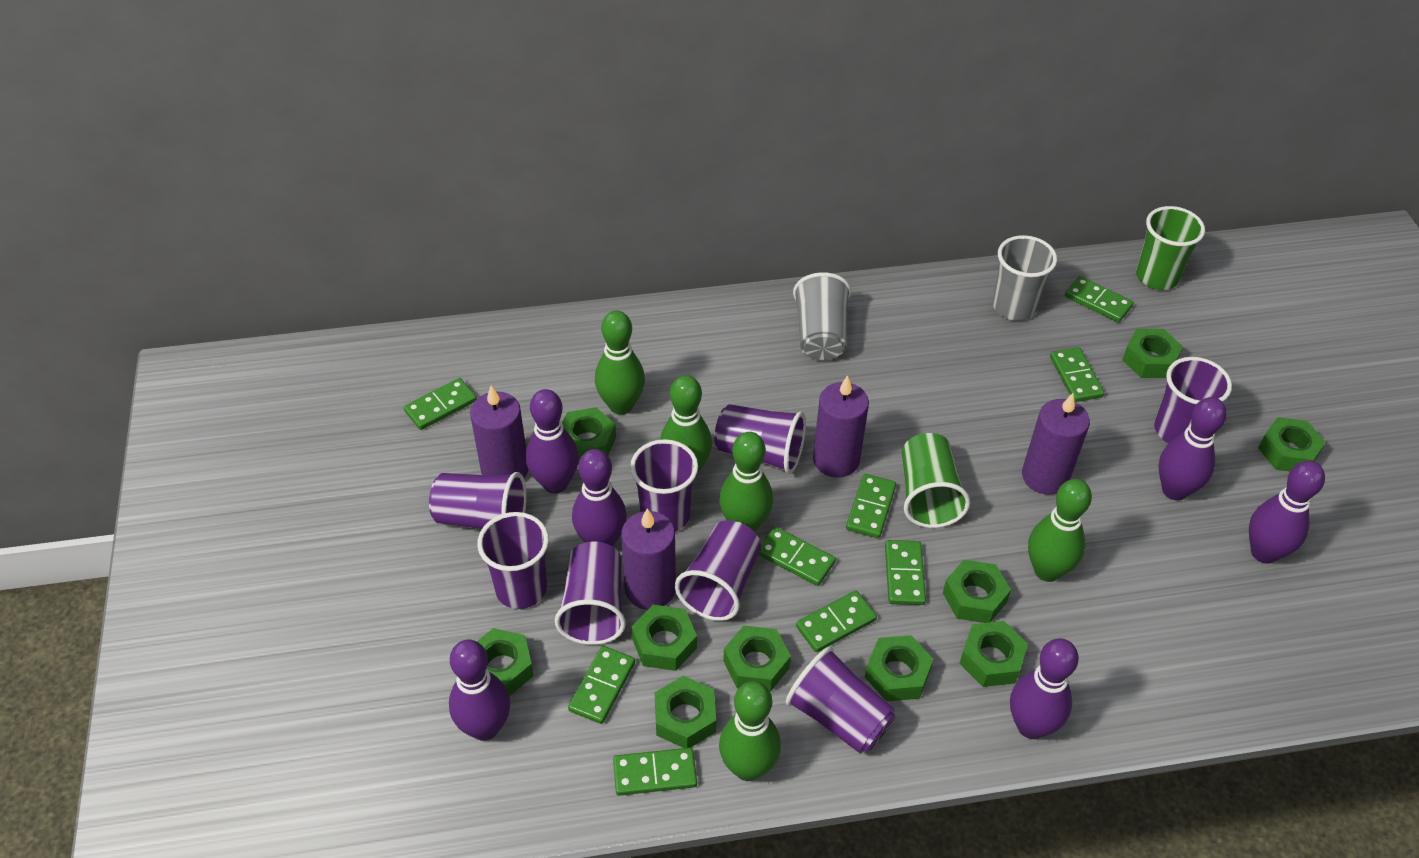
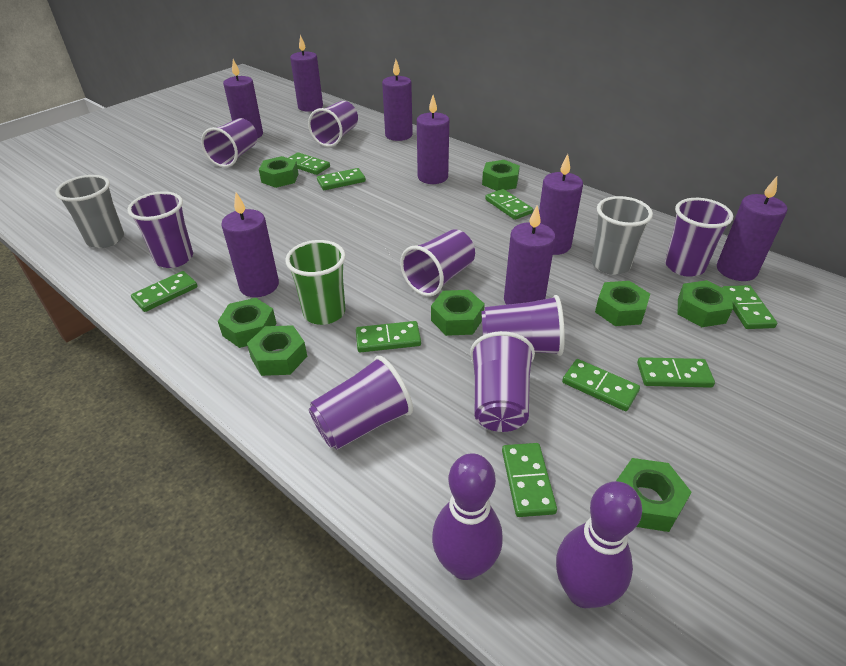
green bowling pin: 5 -> 0
green cup: 2 -> 1
green nut: 10 -> 8
purple bowling pin: 6 -> 2
purple candle: 4 -> 8

